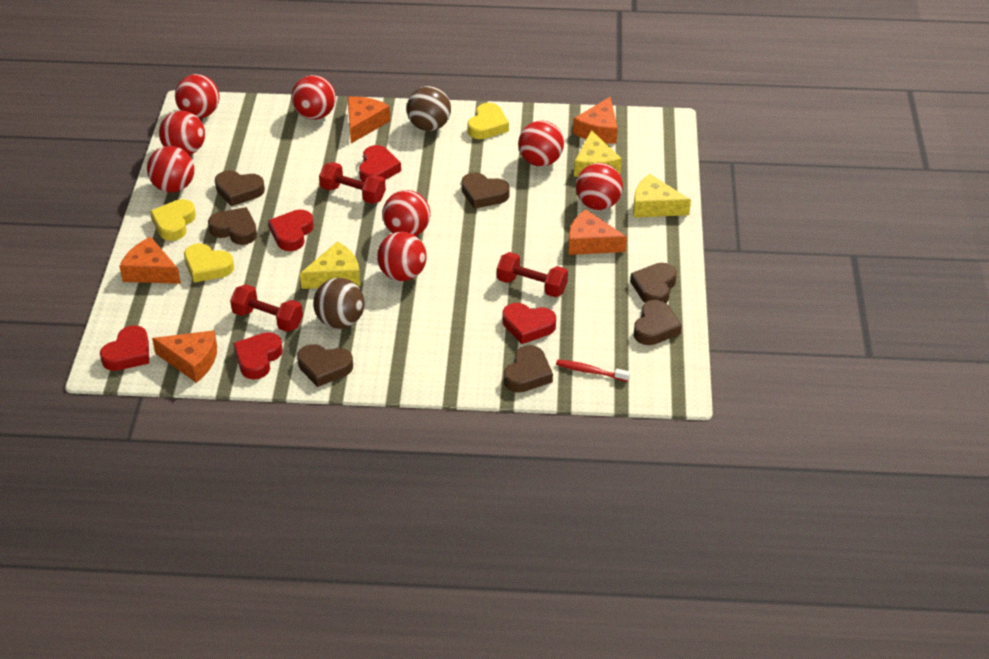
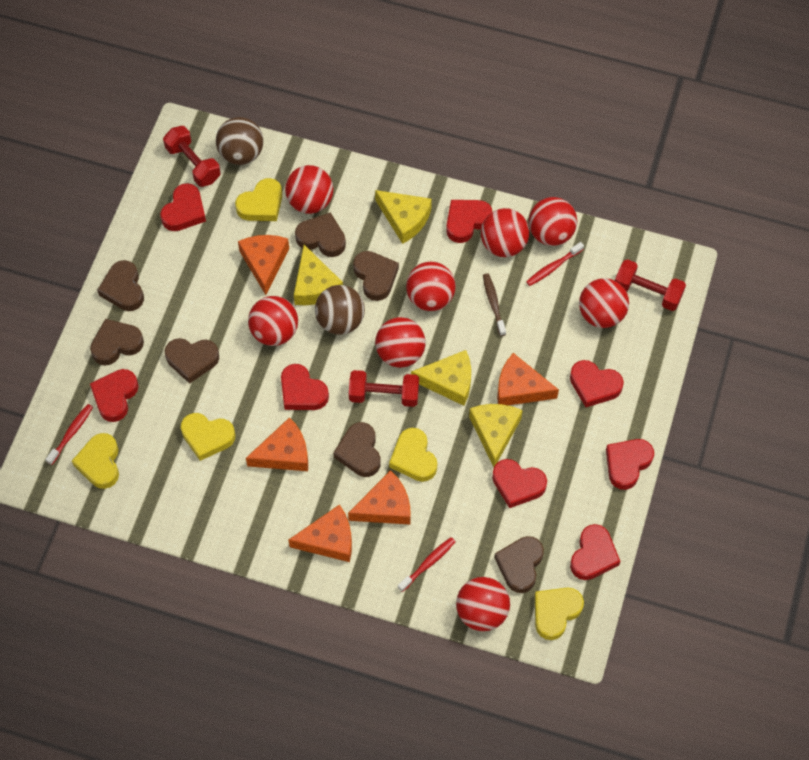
brown toothbrush: 0 -> 1
red heart: 5 -> 8
red toothbrush: 1 -> 3
yellow cheese: 3 -> 4
yellow heart: 3 -> 5

